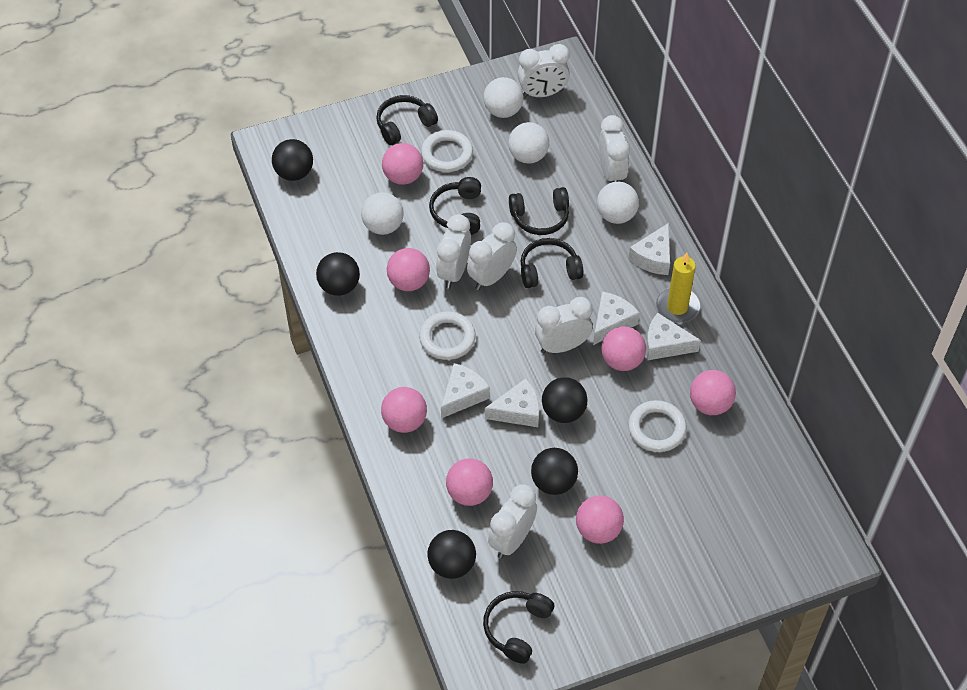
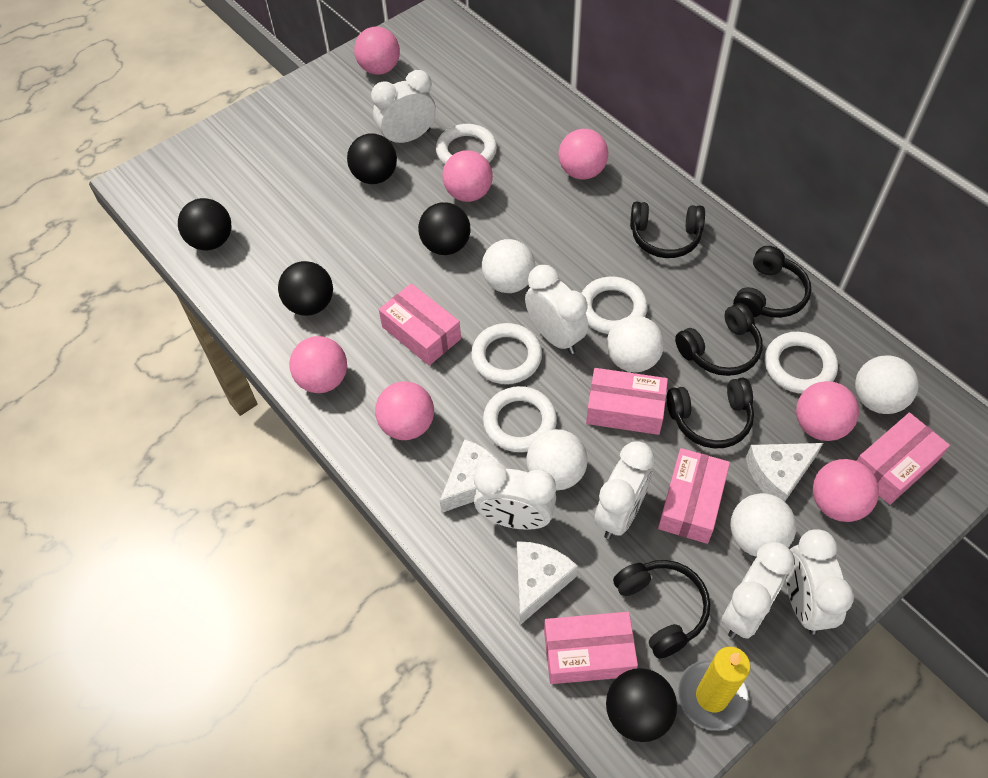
pink box: 0 -> 5
white ball: 4 -> 5
white cheese: 5 -> 3
white ring: 3 -> 5

